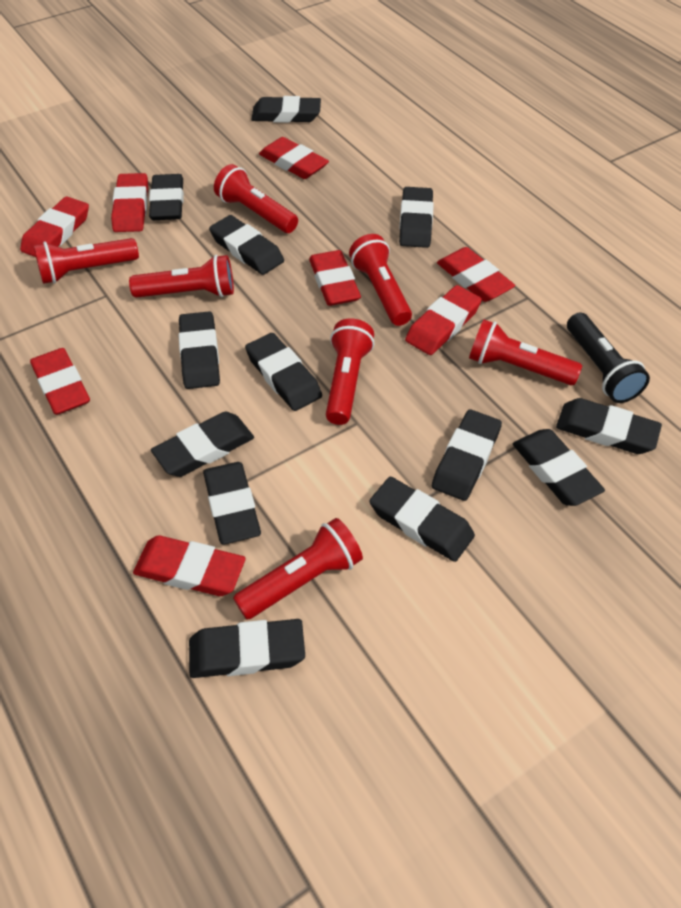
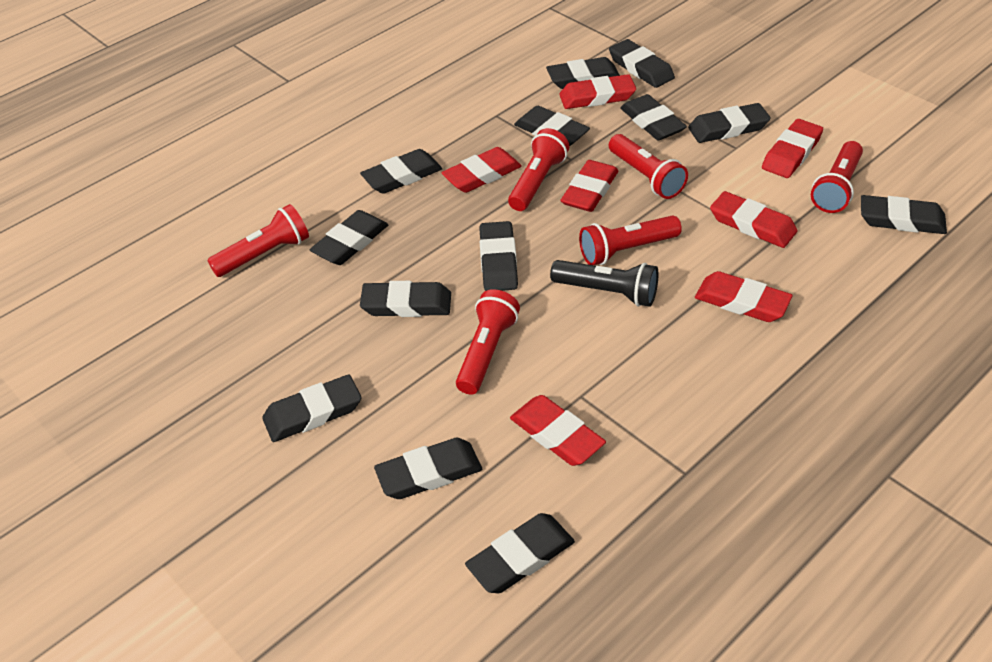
red eraser: 8 -> 7
red flashlight: 7 -> 6

